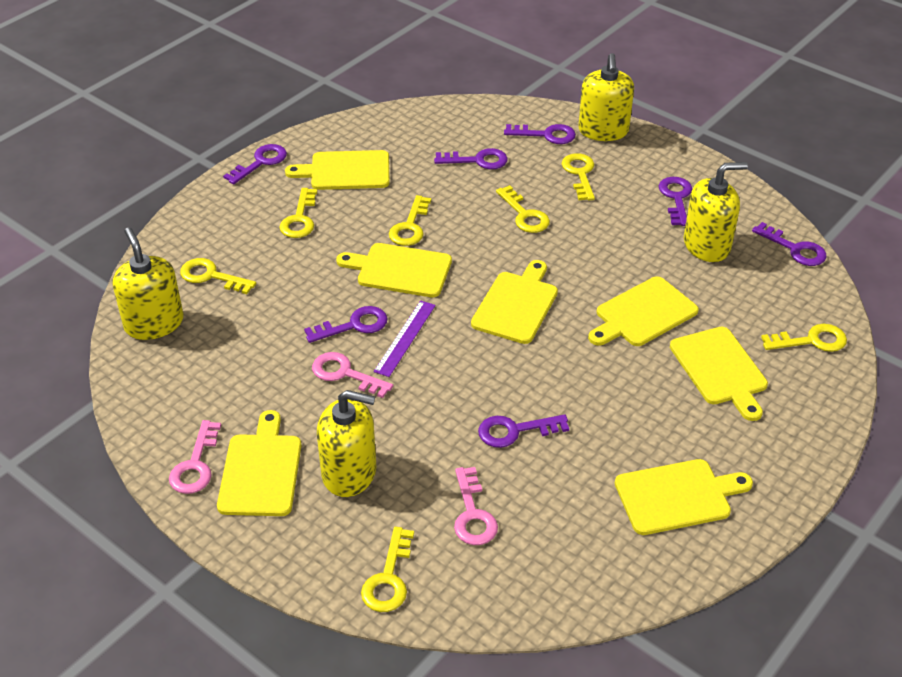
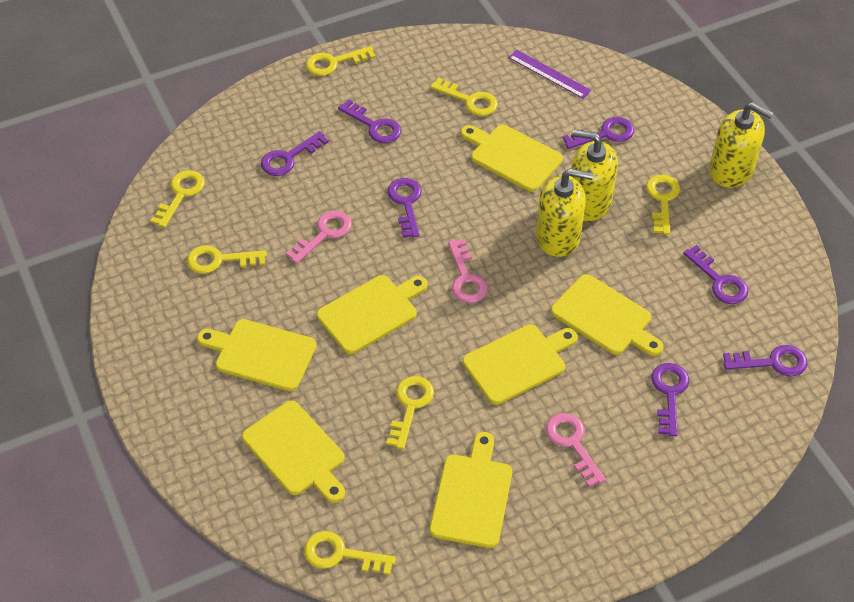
yellow soap dispenser: 4 -> 3

